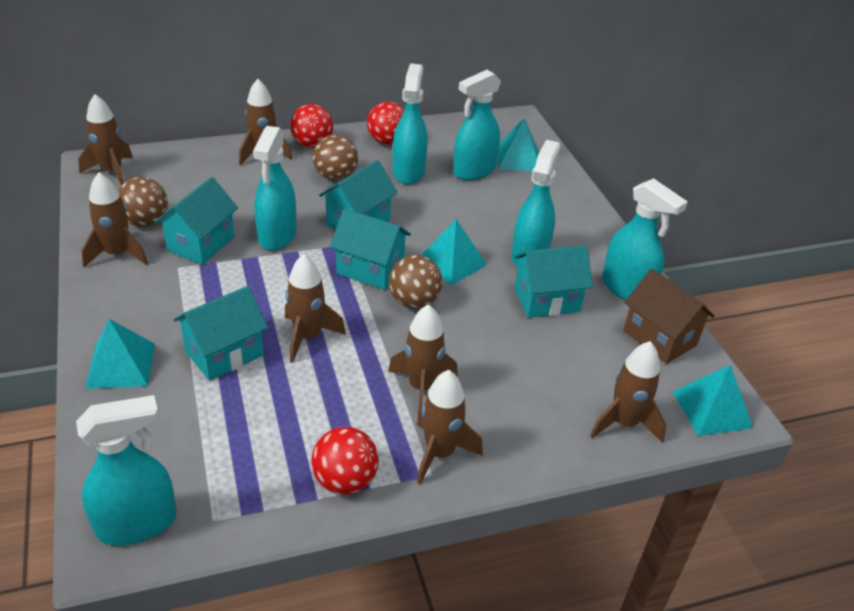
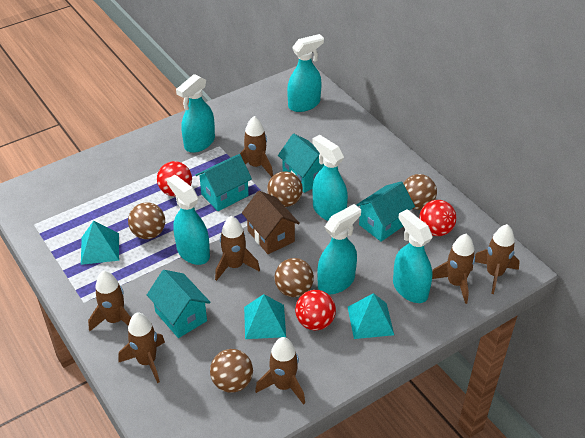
brown ball: 3 -> 5
turquoise house: 5 -> 4
turquoise pyramid: 4 -> 3

